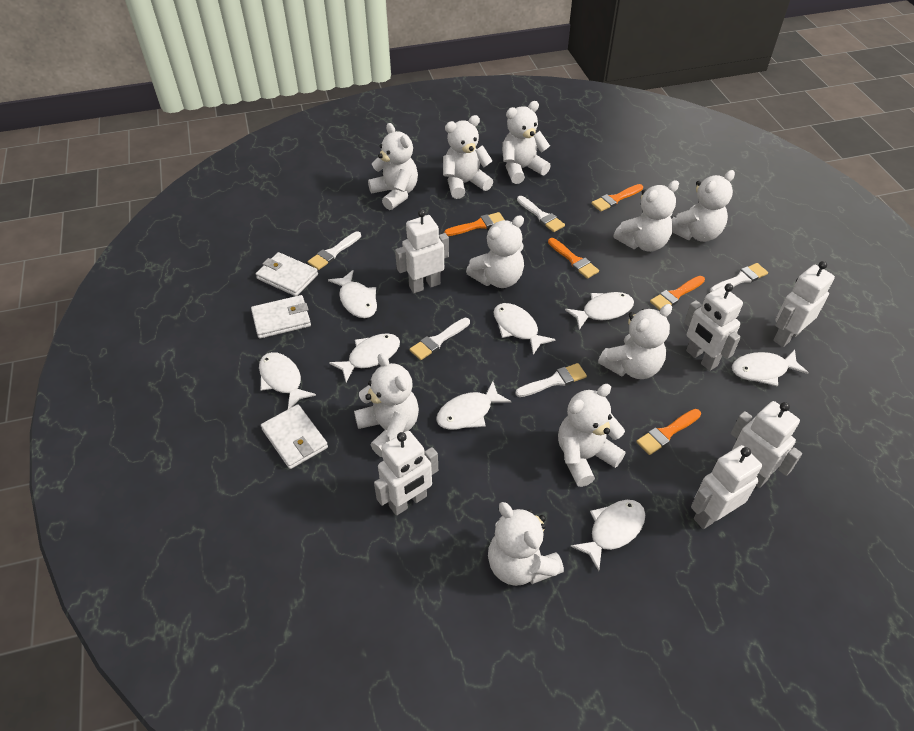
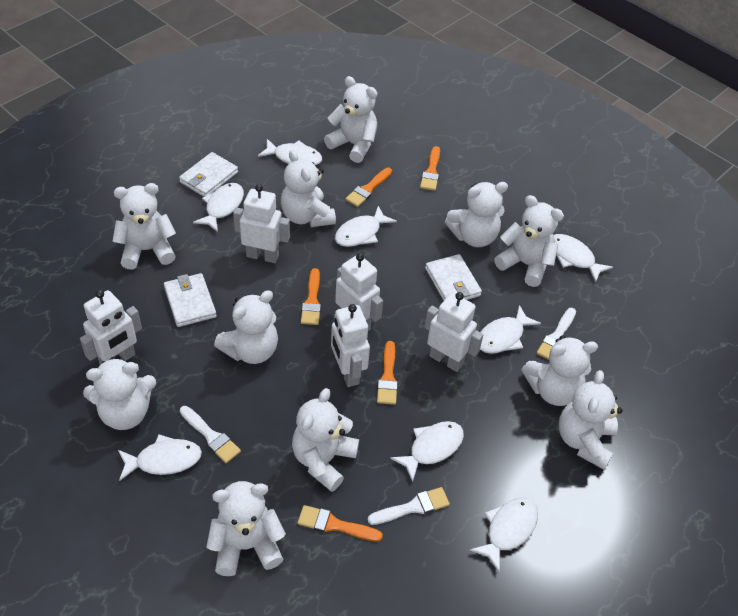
white brush: 5 -> 3
white robot: 6 -> 5
white teddy bear: 10 -> 11

